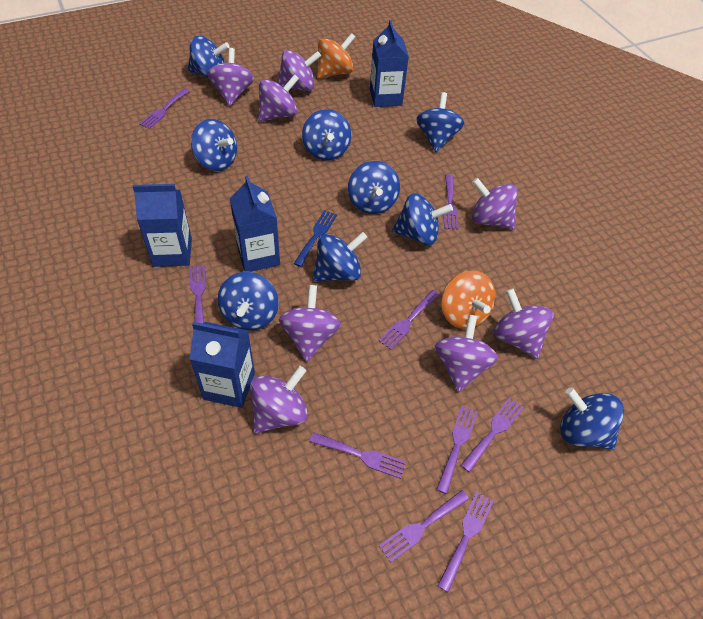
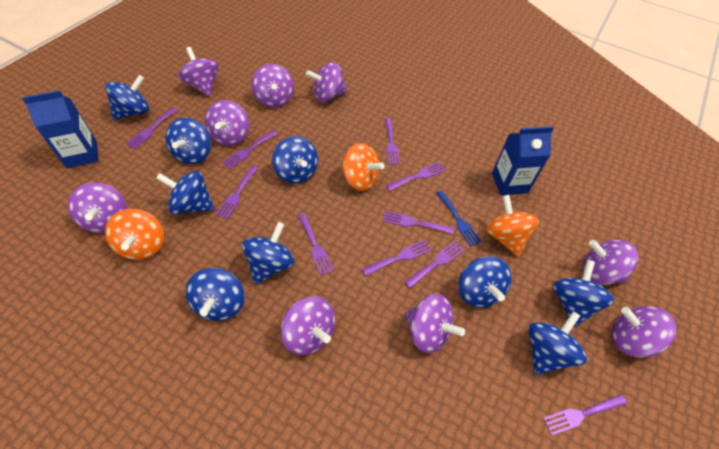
blue carton: 4 -> 2
orange spinning top: 2 -> 3
purple fork: 9 -> 10
purple spinning top: 8 -> 9

